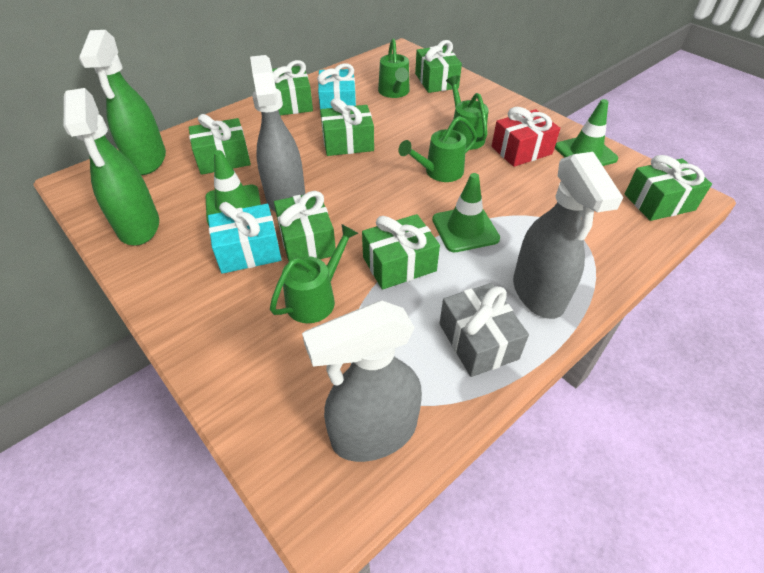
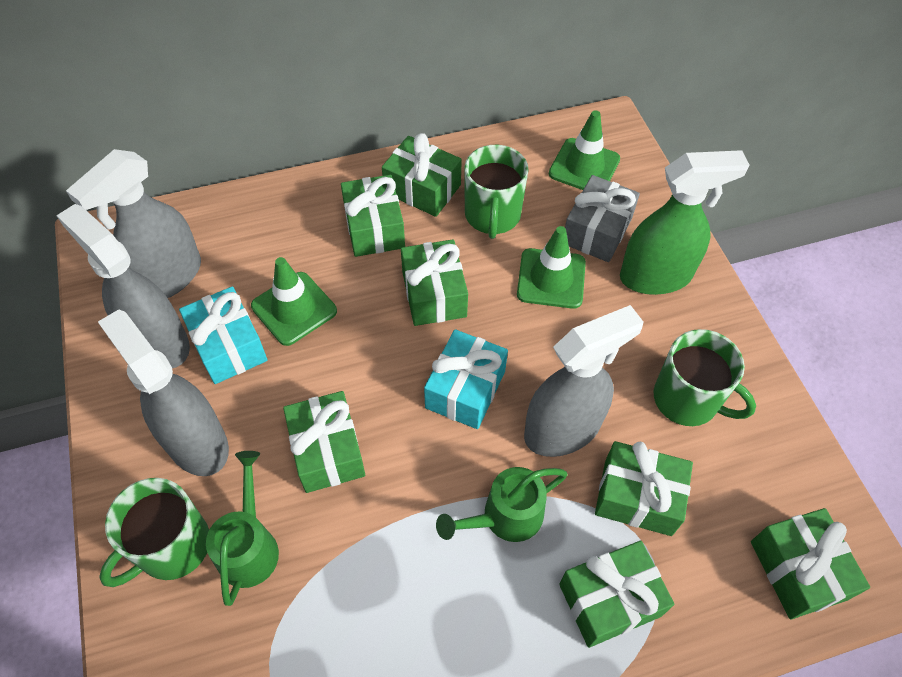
green mug: 0 -> 3
green spray bottle: 2 -> 1
green watering can: 4 -> 2
grey spray bottle: 3 -> 4
red gift: 1 -> 0

